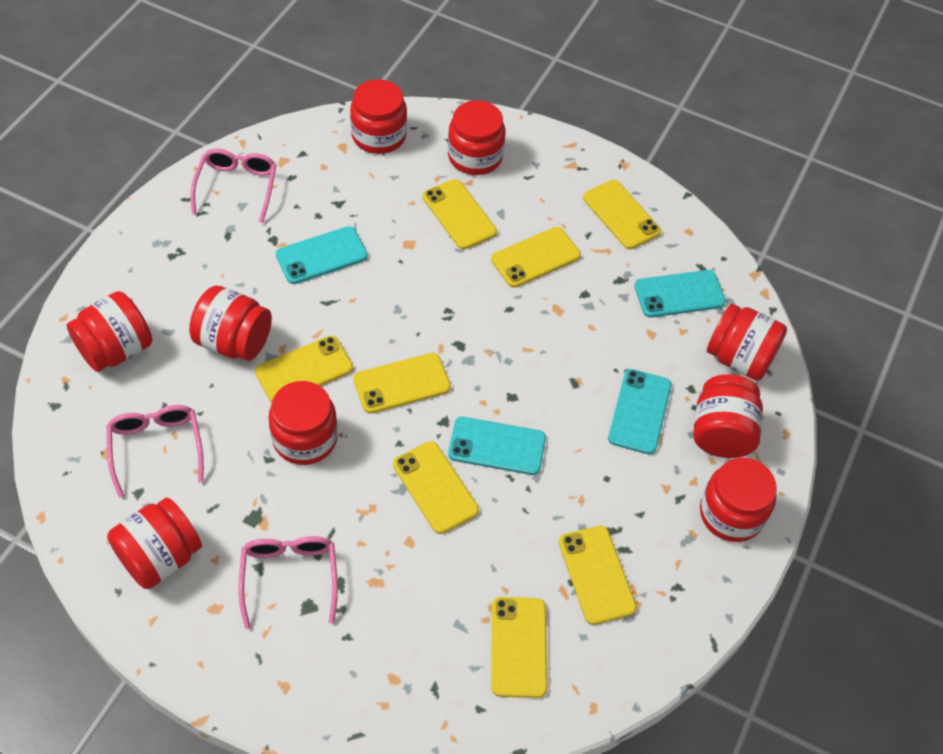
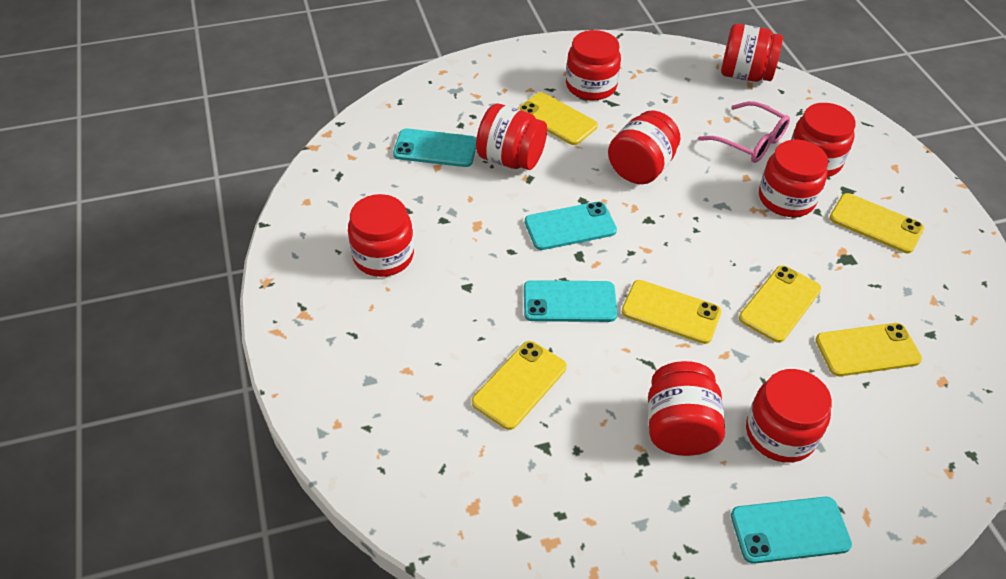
pink glasses: 3 -> 1
yellow phone: 8 -> 6

